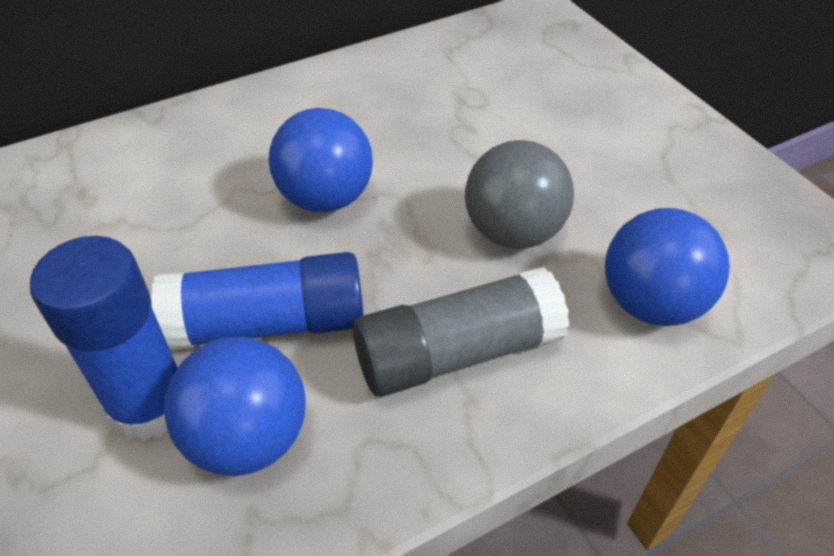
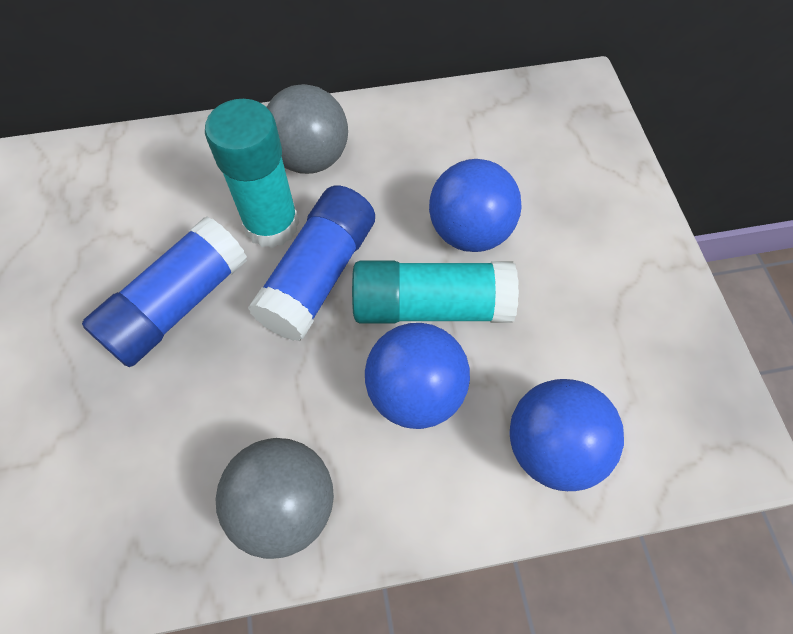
grey ball: 1 -> 2
grey glue stick: 1 -> 0
turquoise glue stick: 0 -> 2

